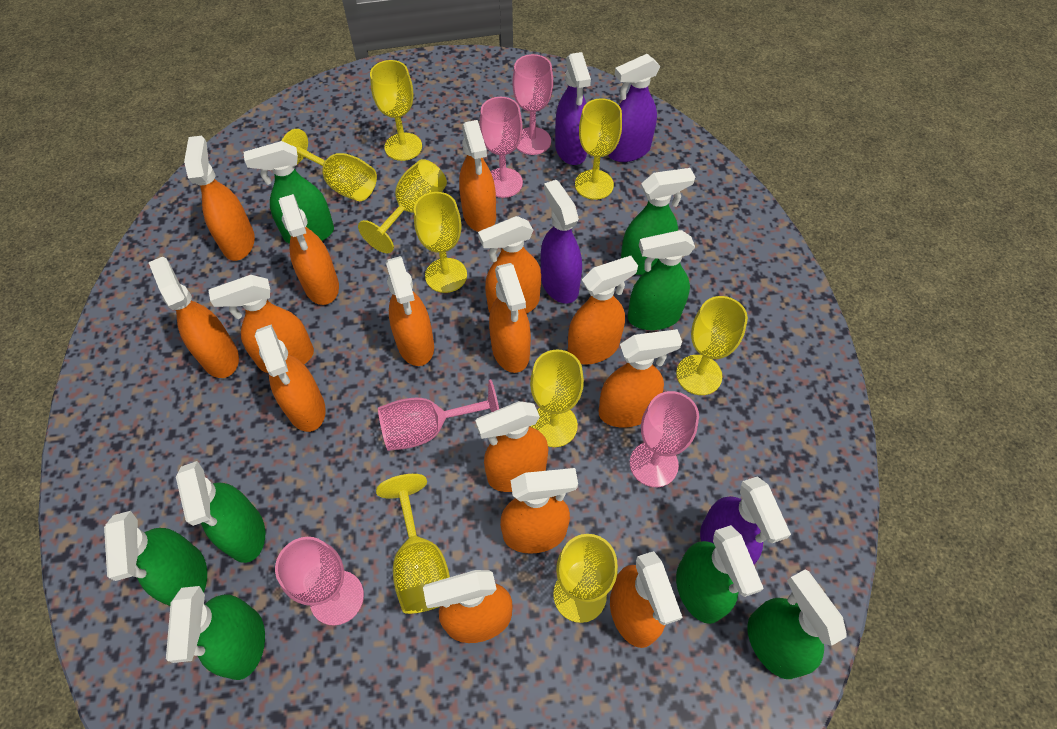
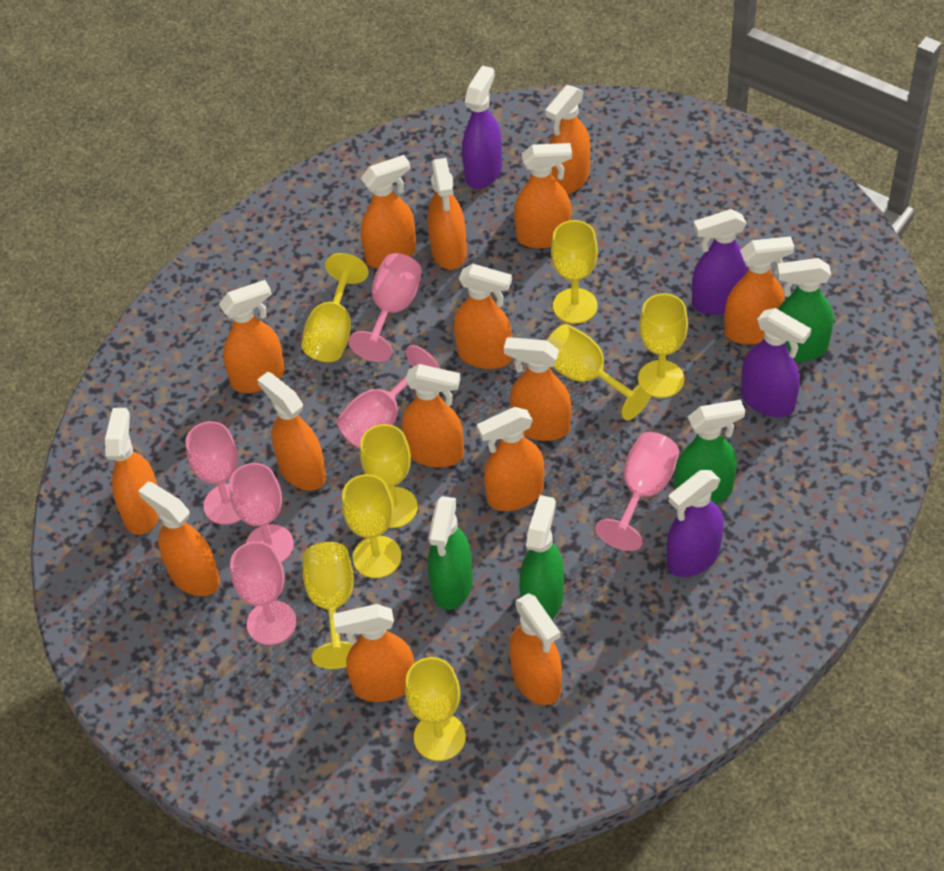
green spray bottle: 8 -> 4
pink goblet: 5 -> 6
yellow goblet: 9 -> 8

